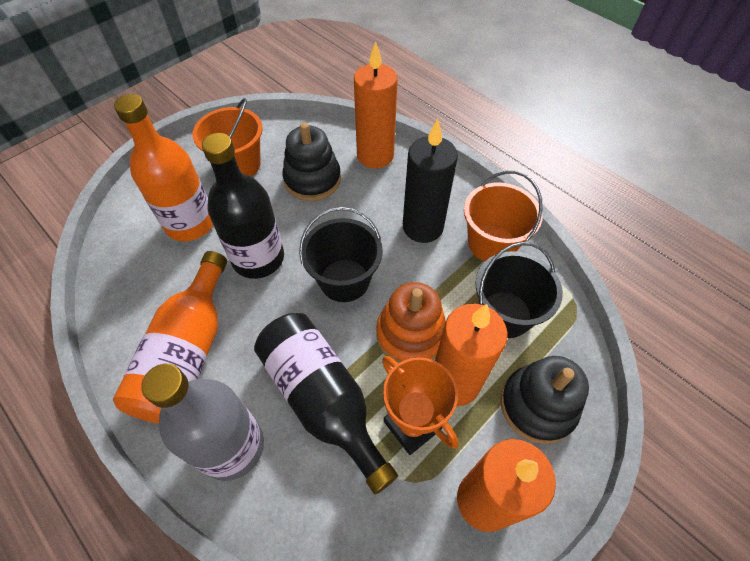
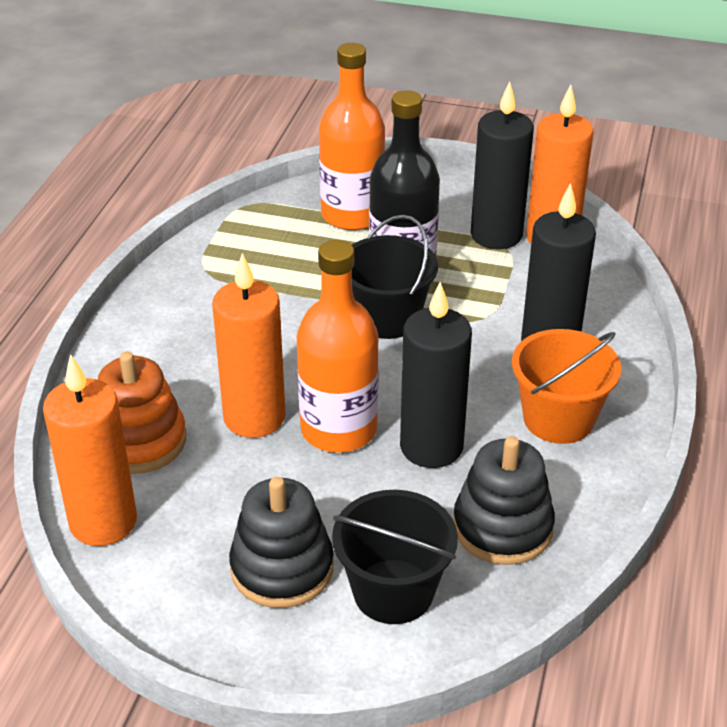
black bottle: 2 -> 1
black candle: 1 -> 3
grey bottle: 1 -> 0
orange bucket: 2 -> 1
orange trophy: 1 -> 0

